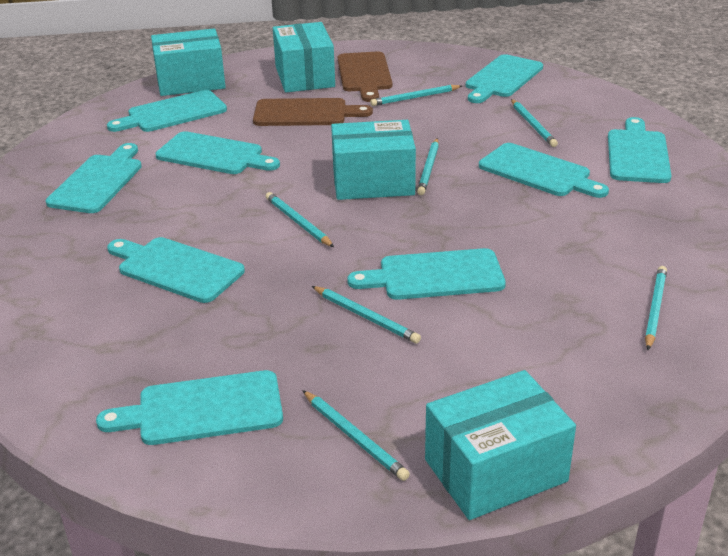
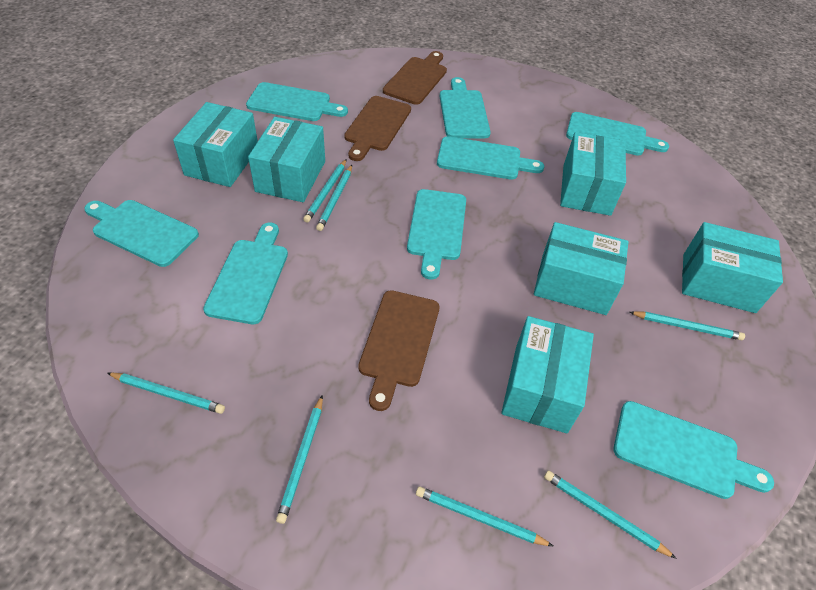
brown cutting board: 2 -> 3
turquoise box: 4 -> 6
turquoise cutting board: 9 -> 8

